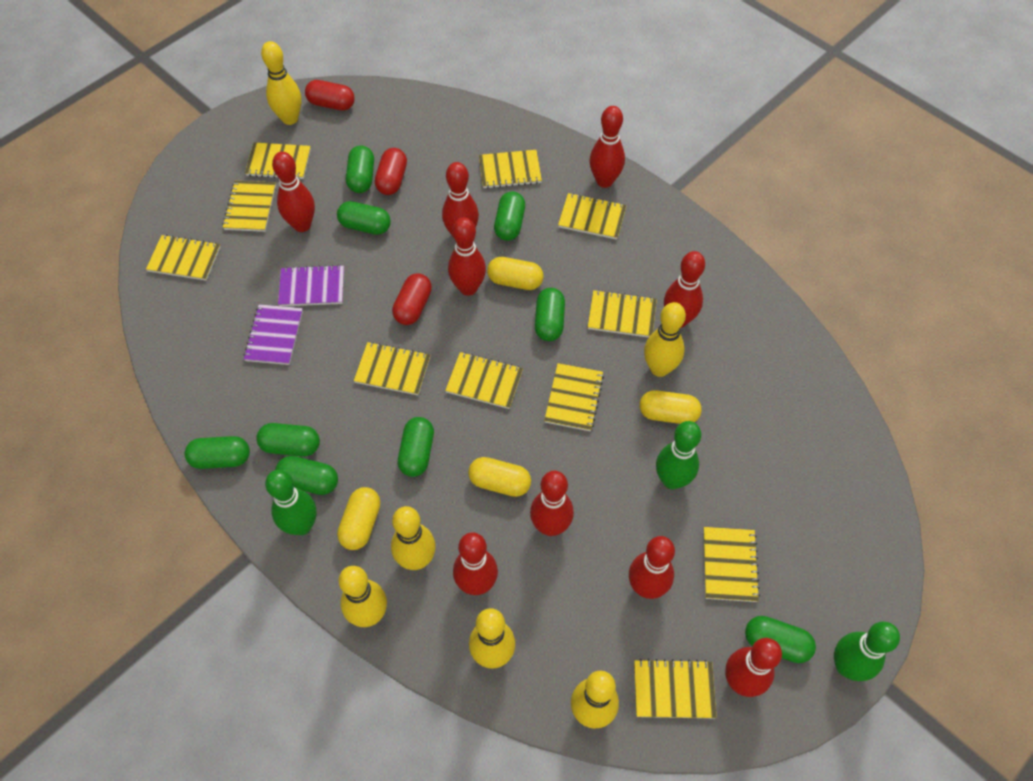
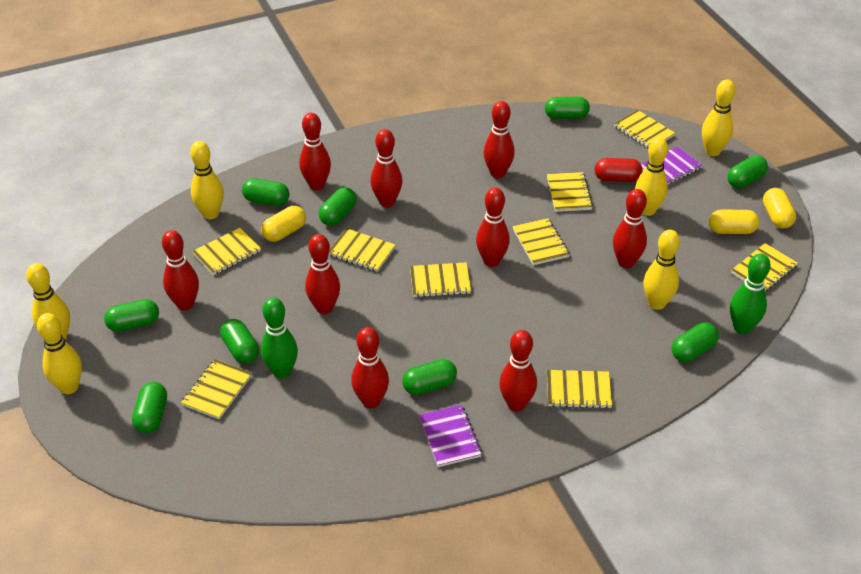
green bowling pin: 3 -> 2
red capsule: 3 -> 1
yellow capsule: 4 -> 3
yellow notebook: 11 -> 9

